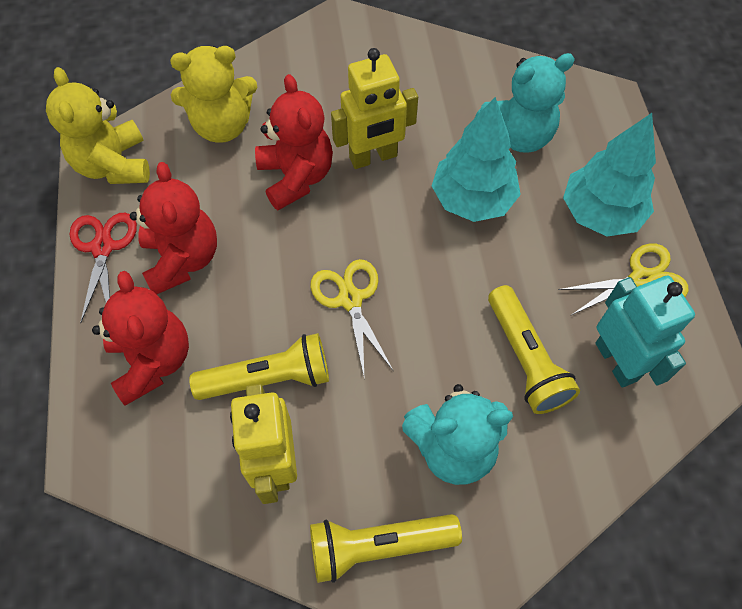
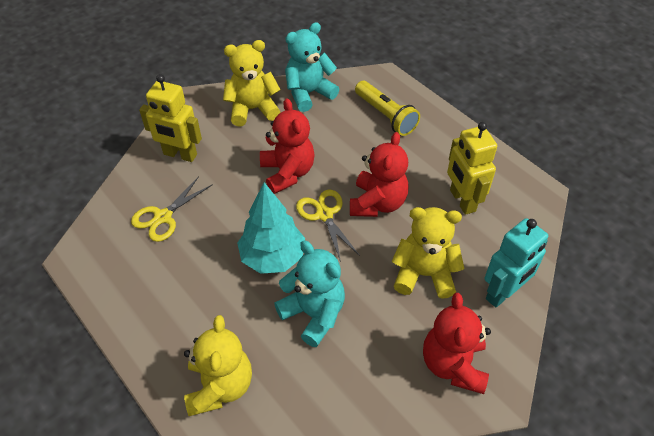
red scissors: 1 -> 0
turquoise tree: 2 -> 1
yellow flashlight: 3 -> 1
yellow teddy bear: 2 -> 3

